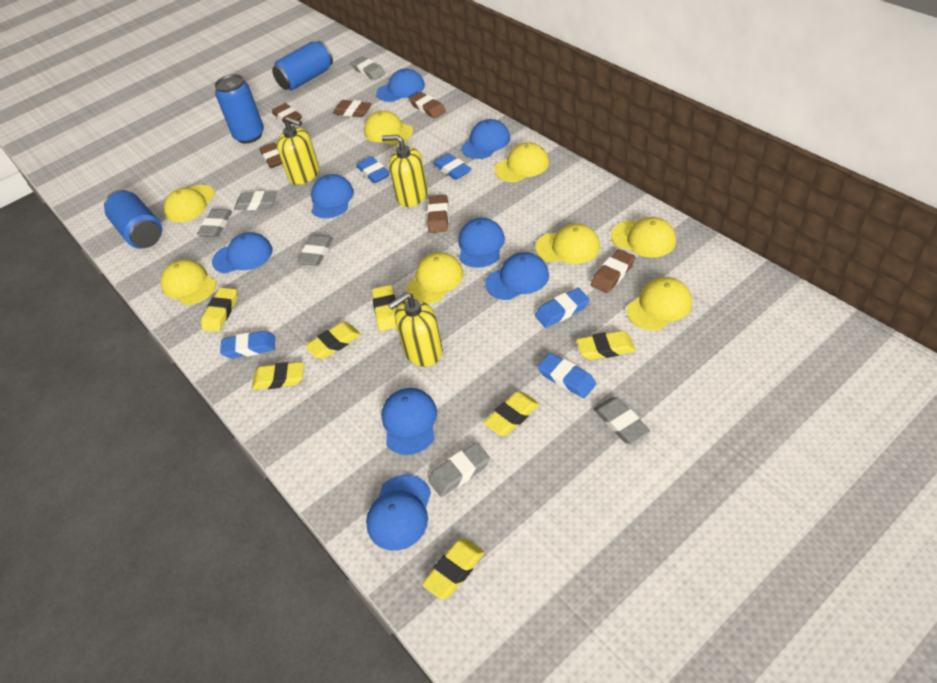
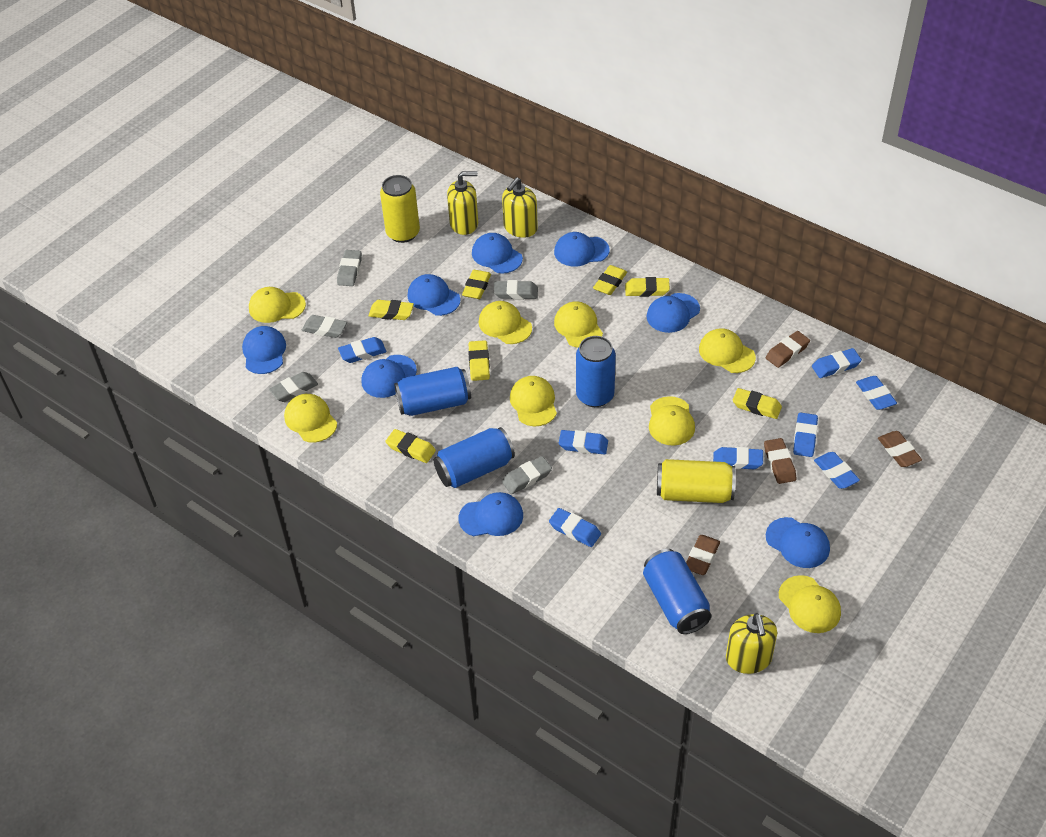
blue can: 3 -> 4
blue eraser: 5 -> 8
brown eraser: 6 -> 4
grey eraser: 6 -> 5
yellow can: 0 -> 2

